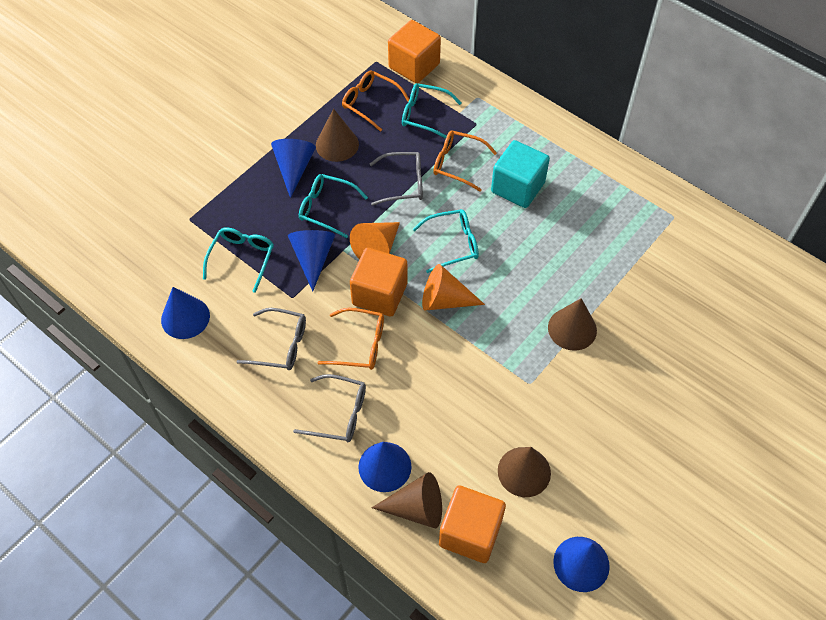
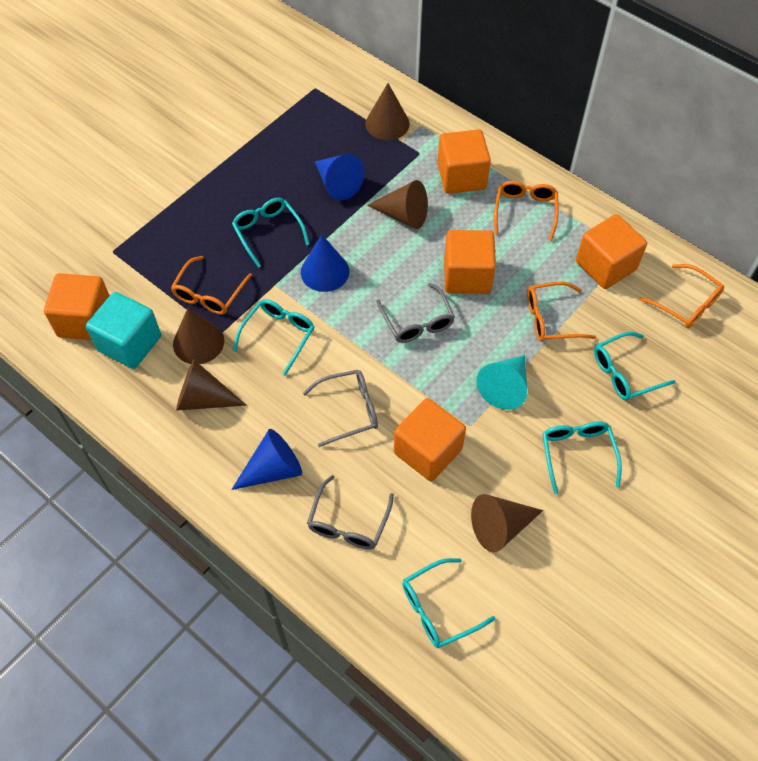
blue cone: 5 -> 3
brown cone: 4 -> 5
orange cone: 2 -> 0
orange cube: 3 -> 5
orange glasses: 3 -> 4
turquoise cone: 0 -> 1
turquoise glasses: 4 -> 5

